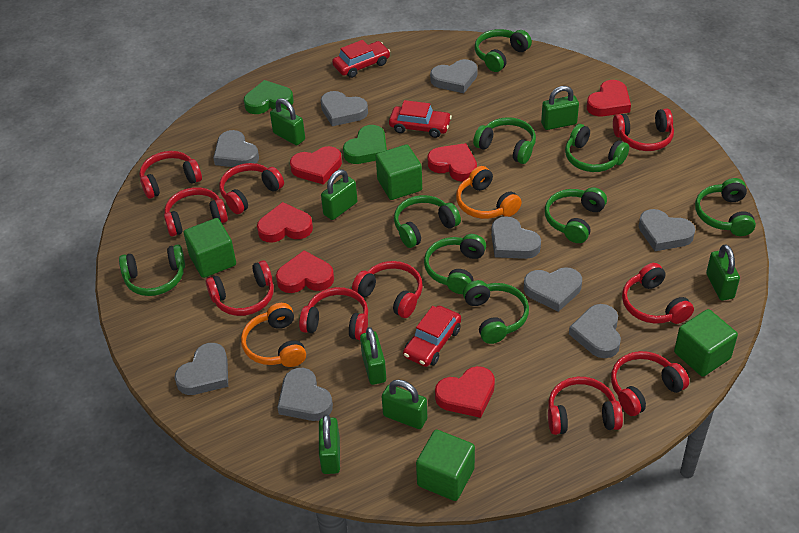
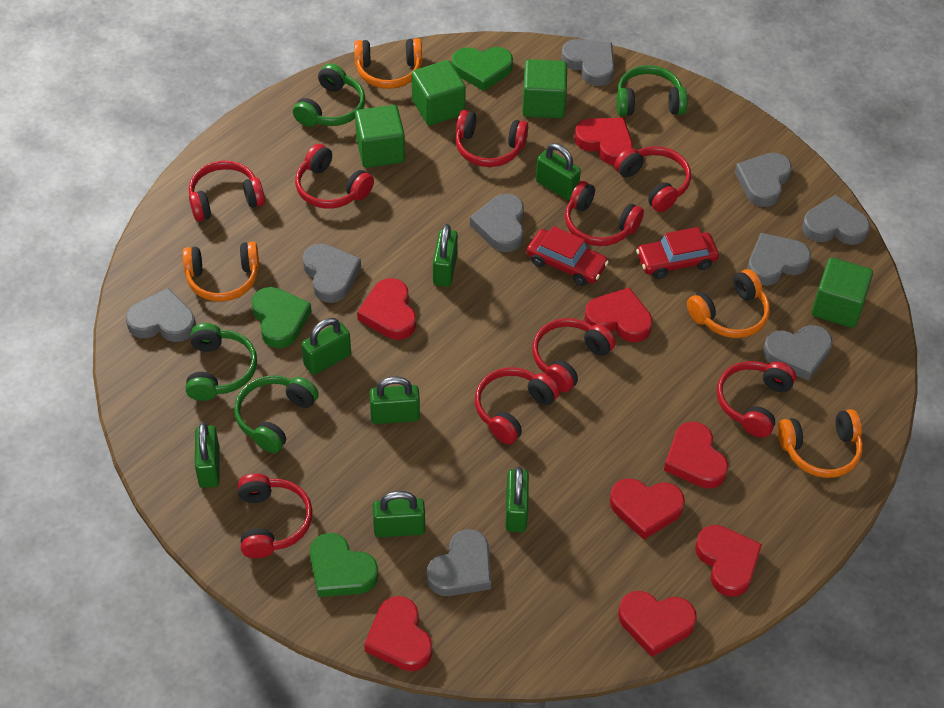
green headphones: 9 -> 4
green heart: 2 -> 3
orange headphones: 2 -> 4
red car: 3 -> 2
red headphones: 10 -> 9
red heart: 6 -> 8

